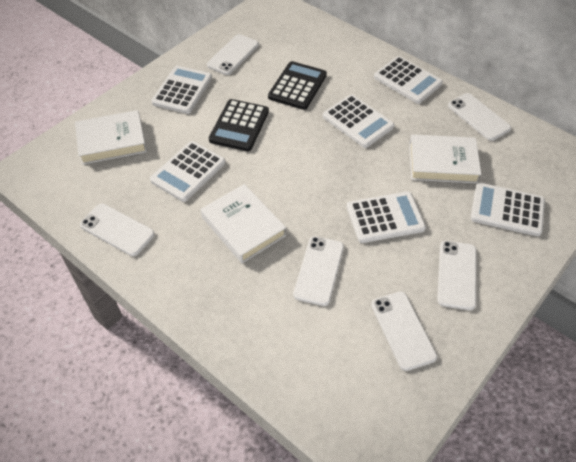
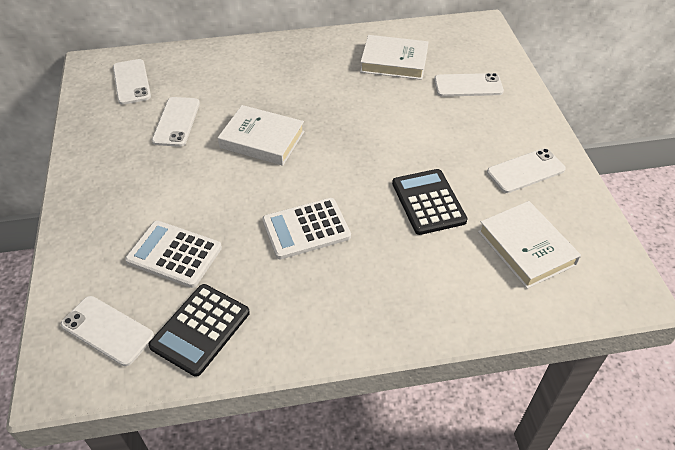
white calculator: 6 -> 2
white phone: 6 -> 5

